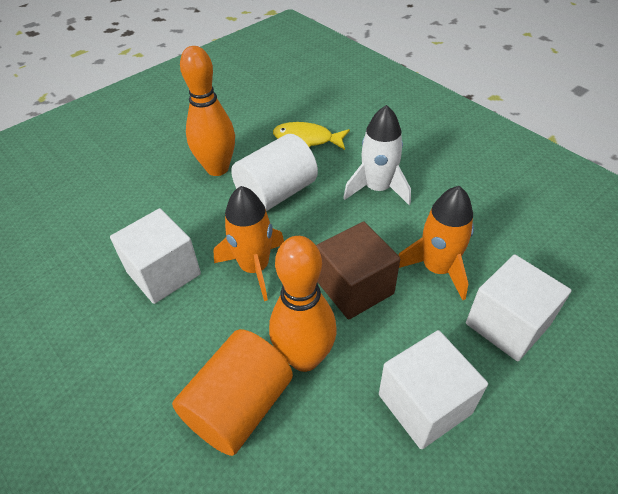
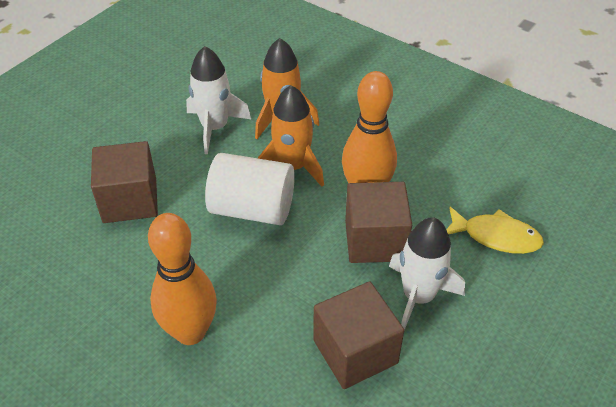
brown cube: 1 -> 3
orange cylinder: 1 -> 0
white cube: 3 -> 0
white rocket: 1 -> 2

